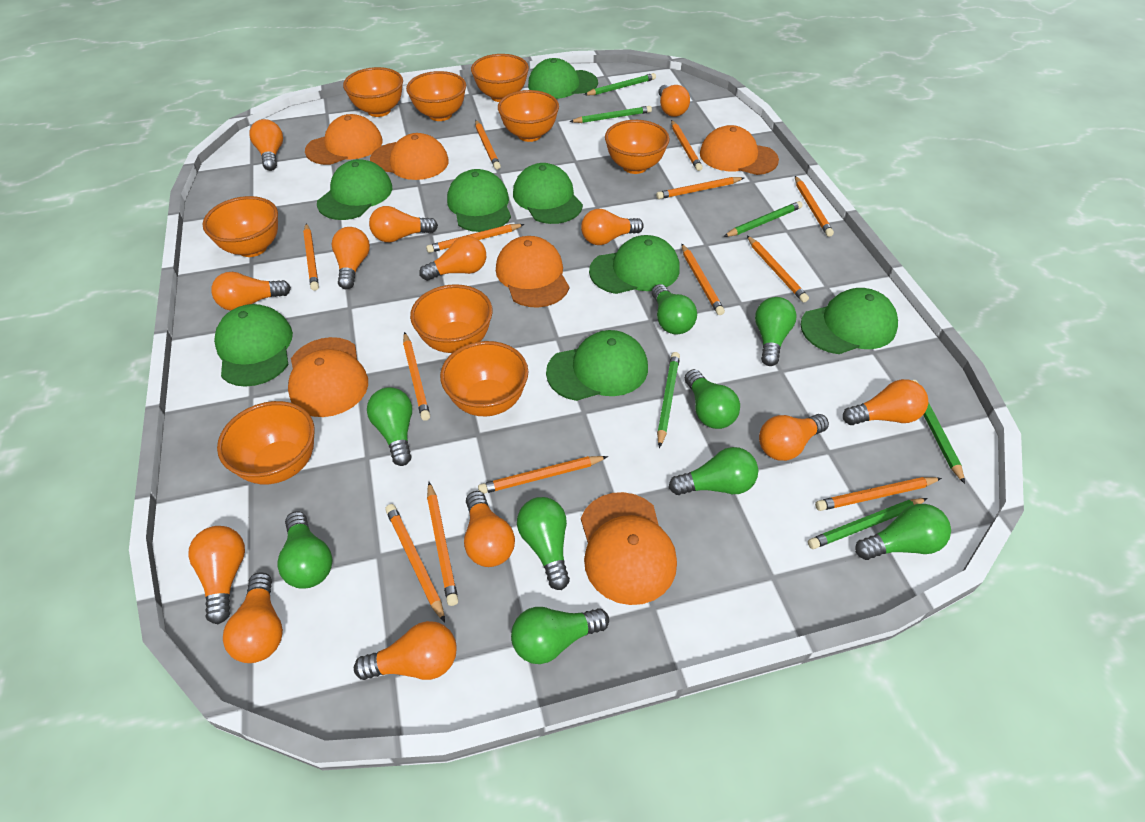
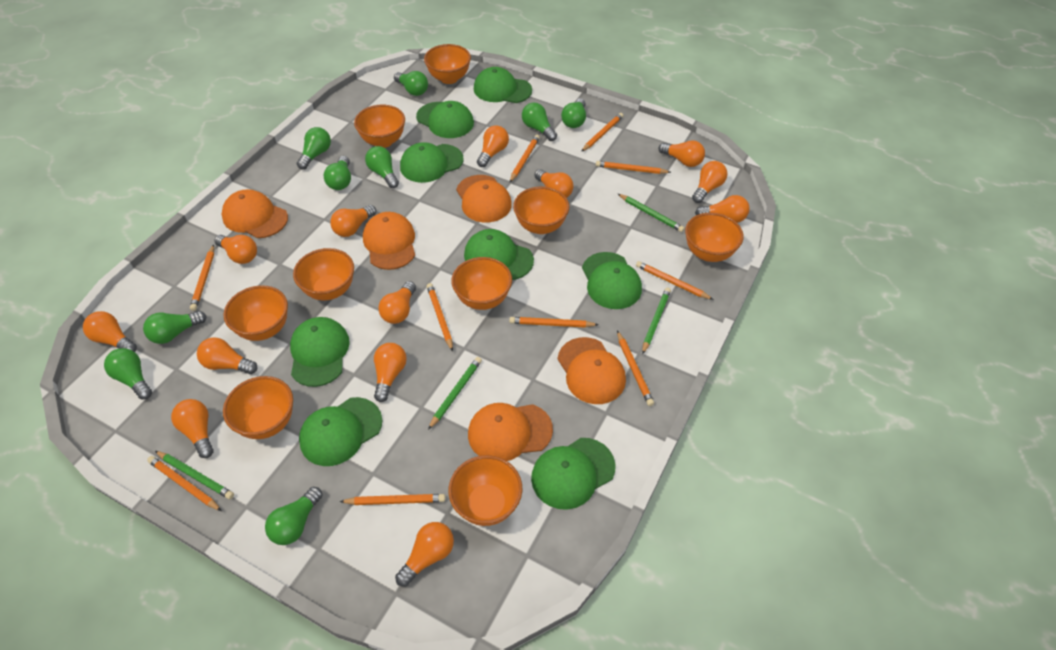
green pencil: 6 -> 4
orange cap: 6 -> 5
orange pencil: 13 -> 10

